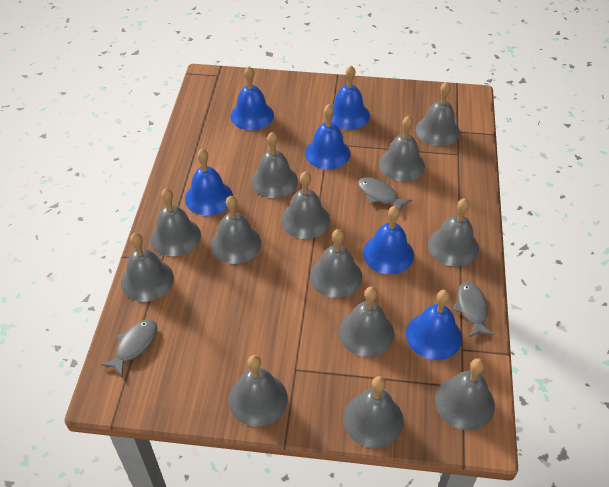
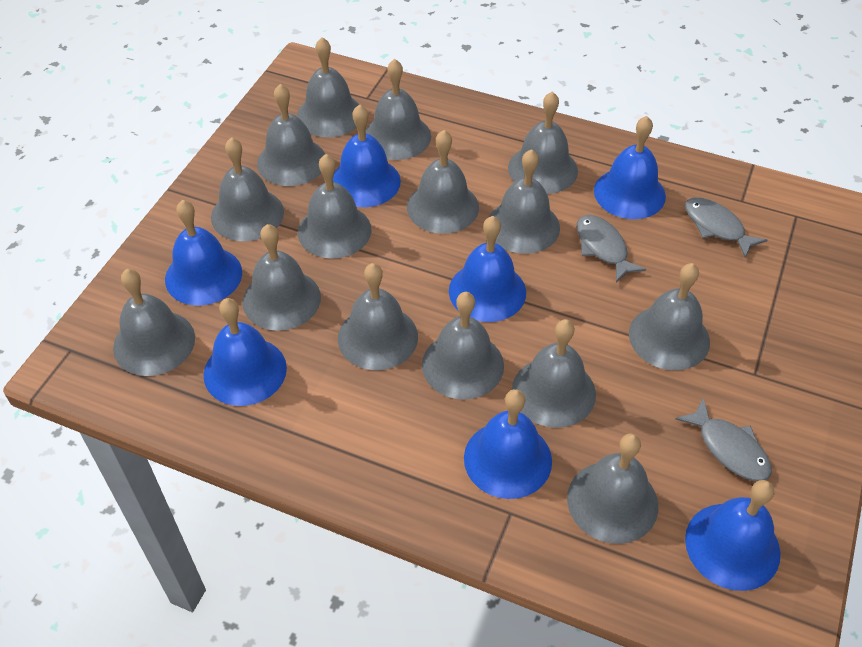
blue bell: 6 -> 7
grey bell: 13 -> 15

